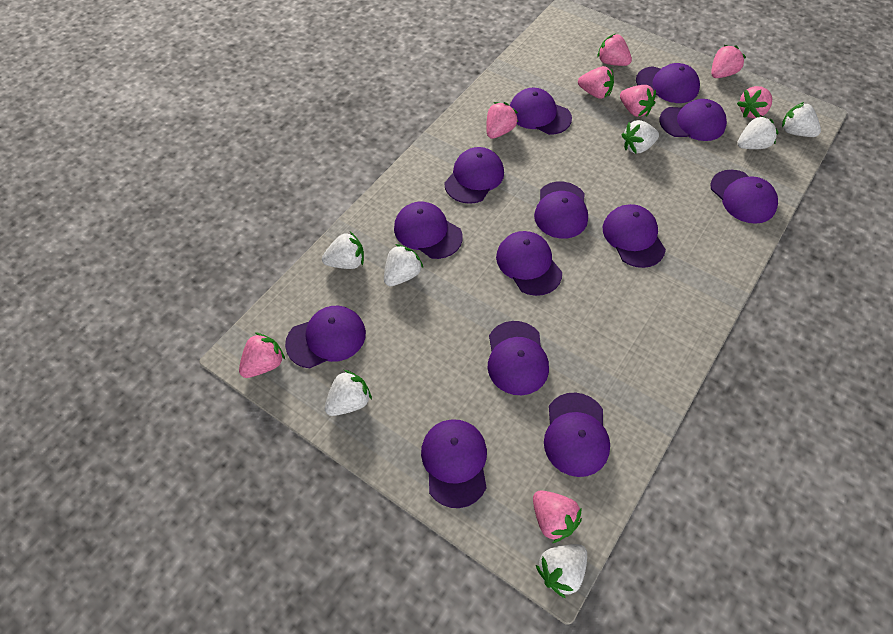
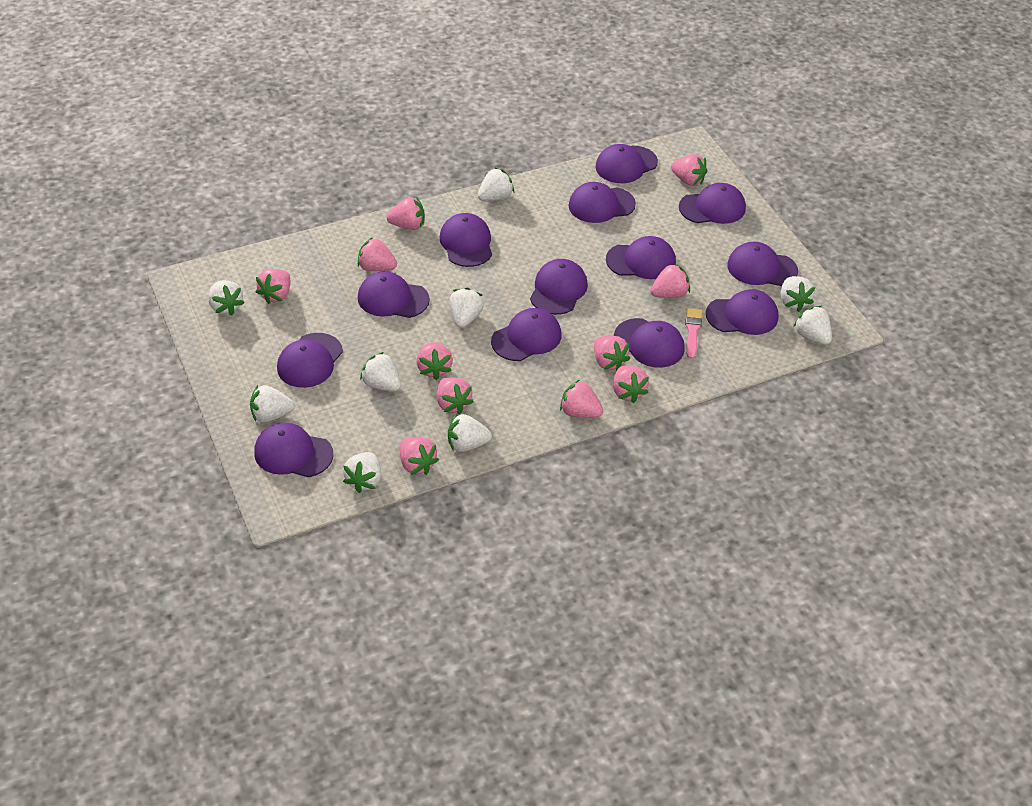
pink brush: 0 -> 1
pink strawberry: 8 -> 11
white strawberry: 7 -> 9

